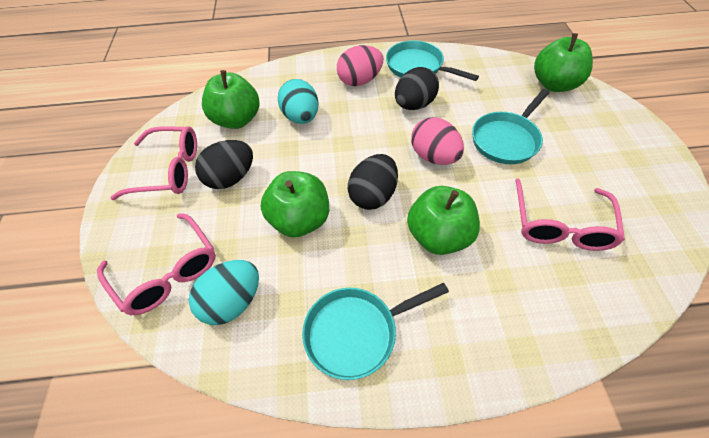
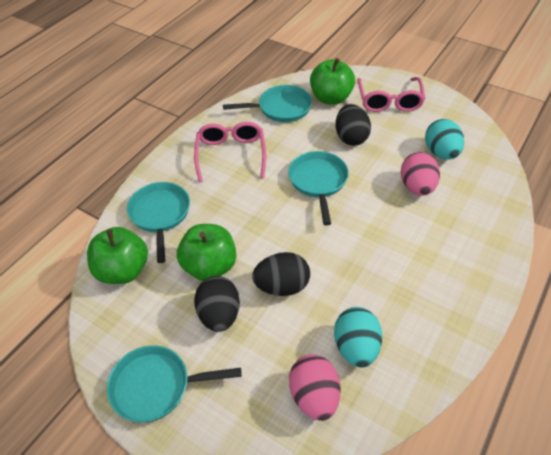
green apple: 4 -> 3
pink glasses: 3 -> 2
turquoise pan: 3 -> 4

